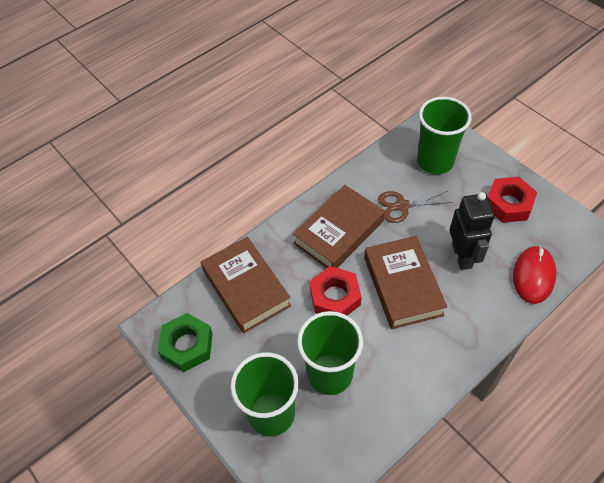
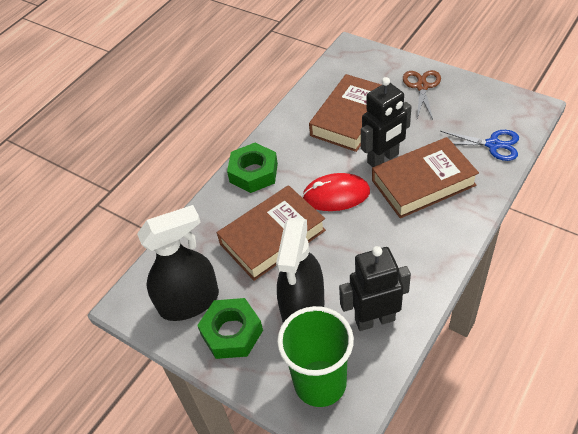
black robot: 1 -> 2
black spray bottle: 0 -> 2
blue scissors: 0 -> 1
green cup: 3 -> 1
green nut: 1 -> 2
red nut: 2 -> 0

